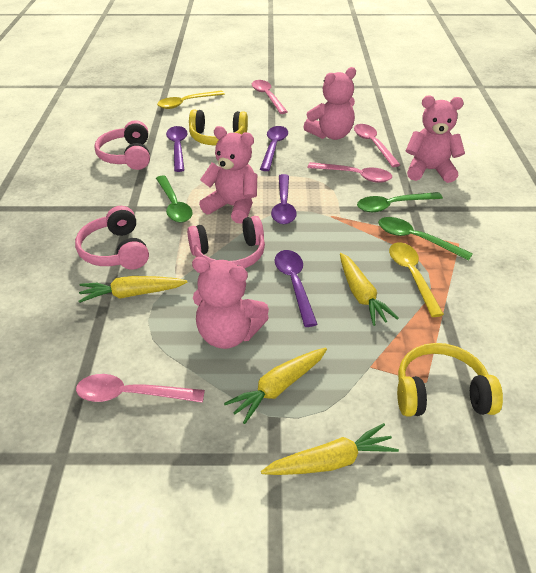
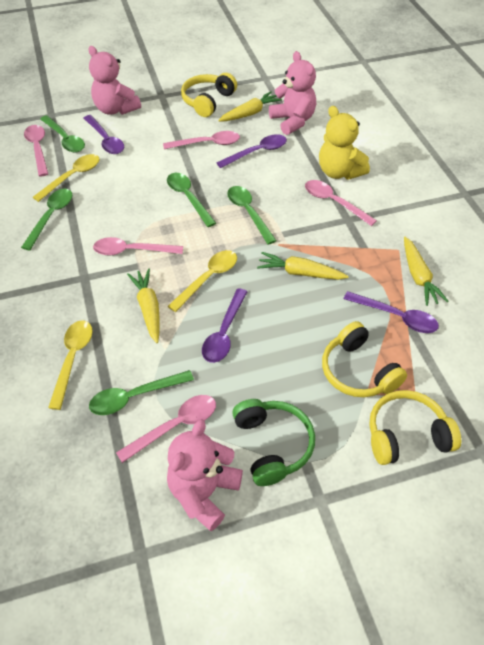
green headphones: 0 -> 1
green spoon: 3 -> 5
pink headphones: 3 -> 0
pink spoon: 4 -> 5
pink teddy bear: 4 -> 3
yellow headphones: 2 -> 3
yellow spoon: 2 -> 3
yellow teddy bear: 0 -> 1

